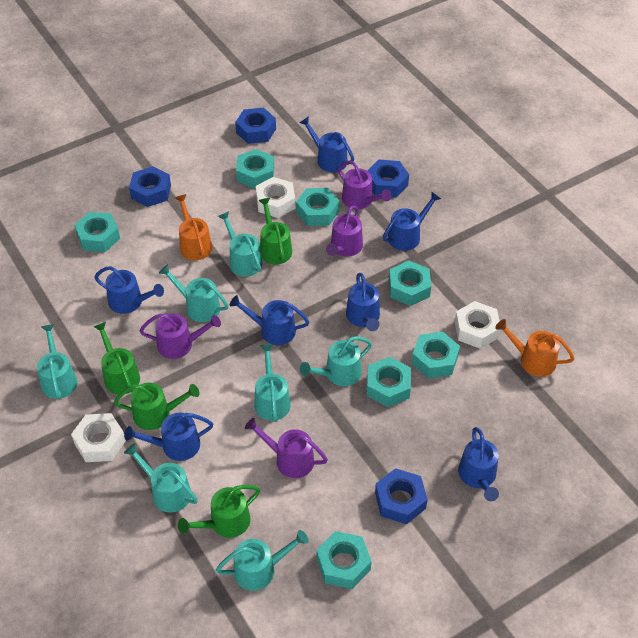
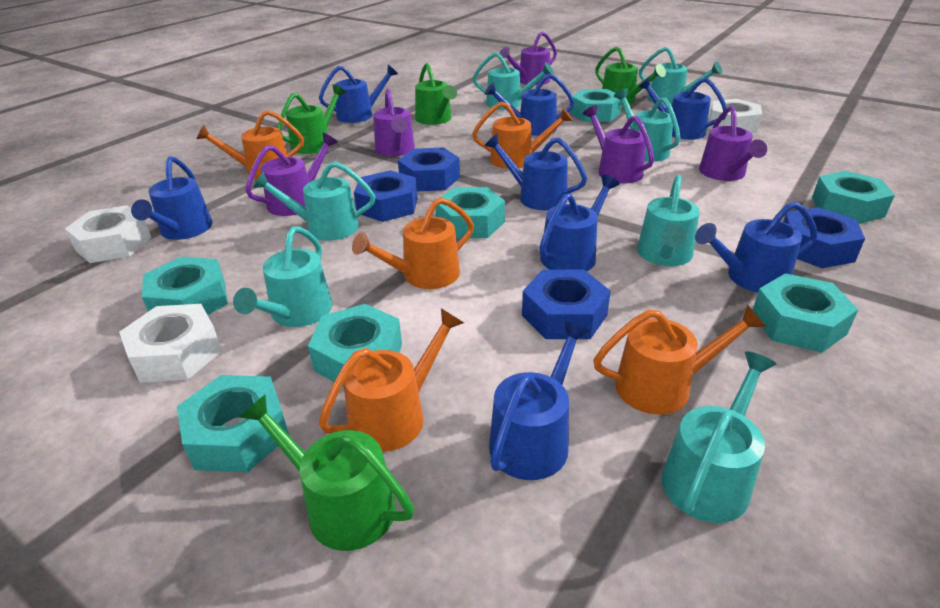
blue watering can: 7 -> 8
orange watering can: 2 -> 5
purple watering can: 4 -> 5

